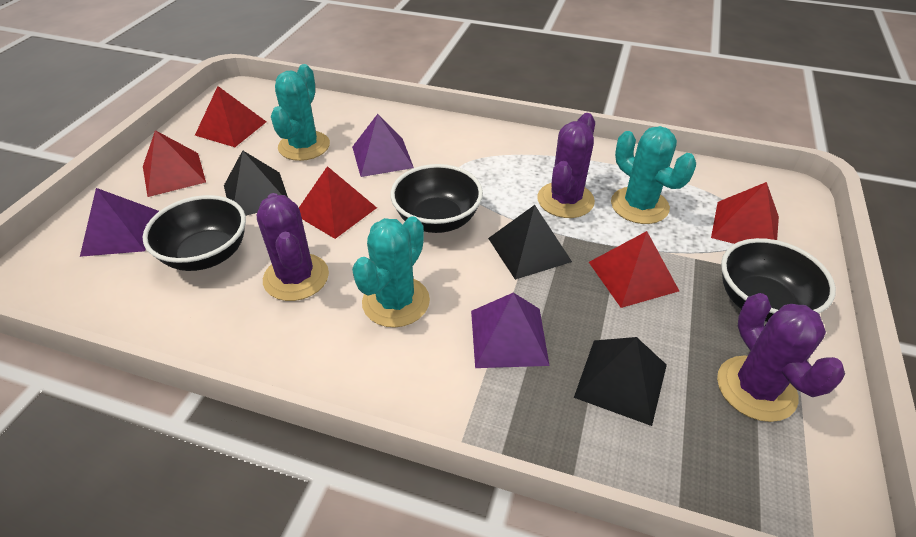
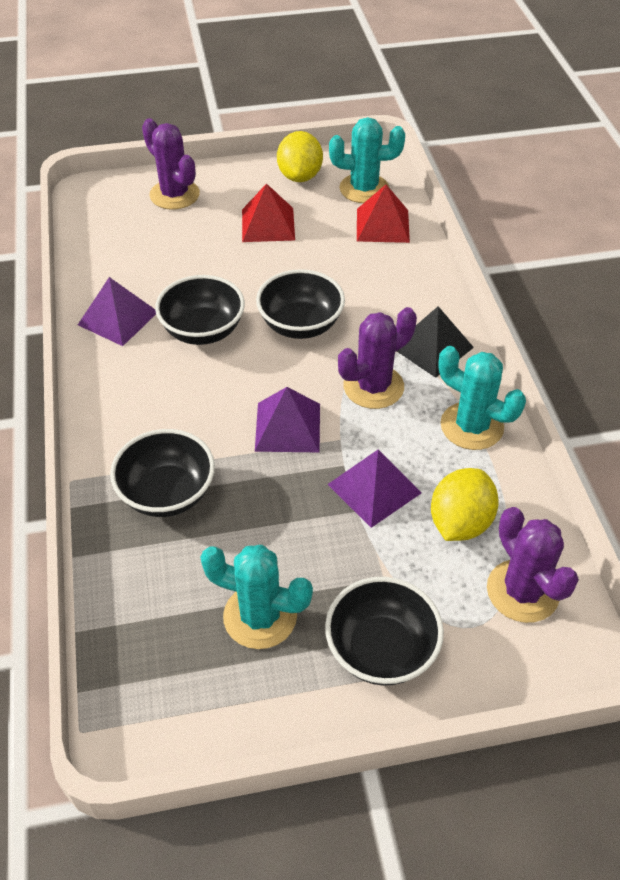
black bowl: 3 -> 4
black pyramid: 3 -> 1
red pyramid: 5 -> 2
yellow lemon: 0 -> 2

